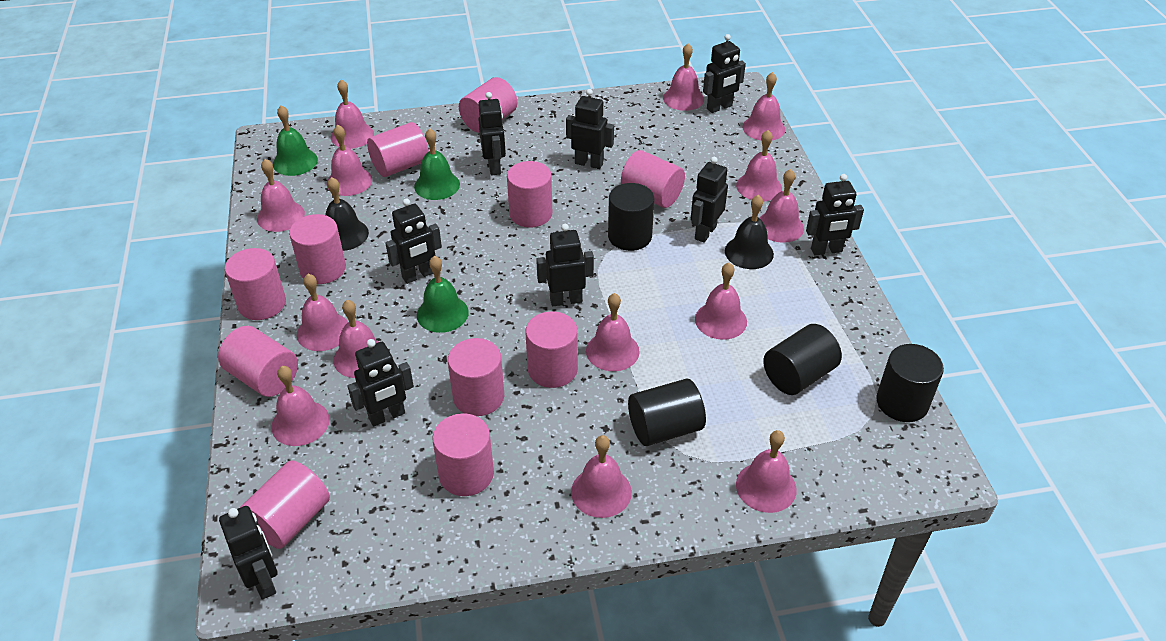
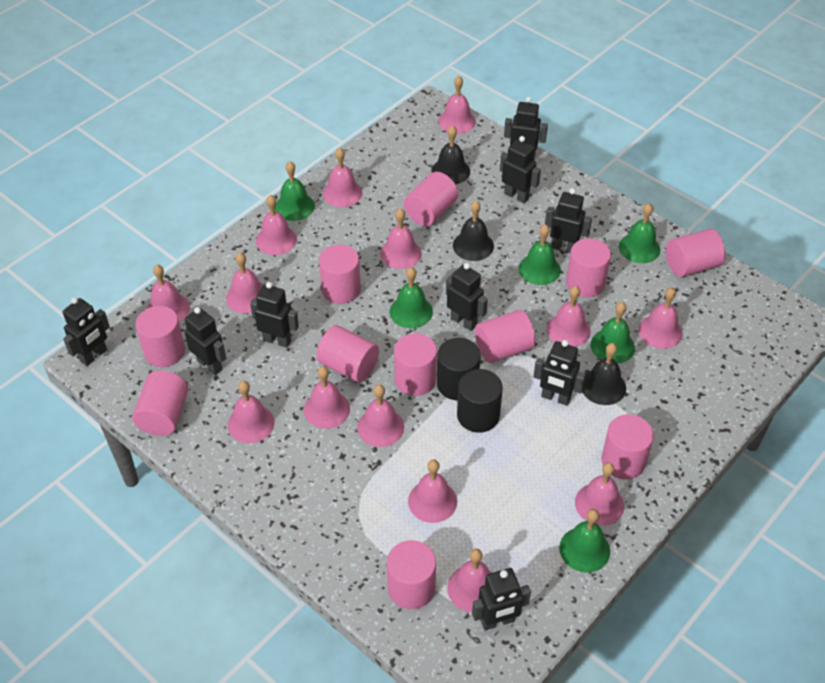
black bell: 2 -> 3
black cylinder: 4 -> 2
green bell: 3 -> 6

